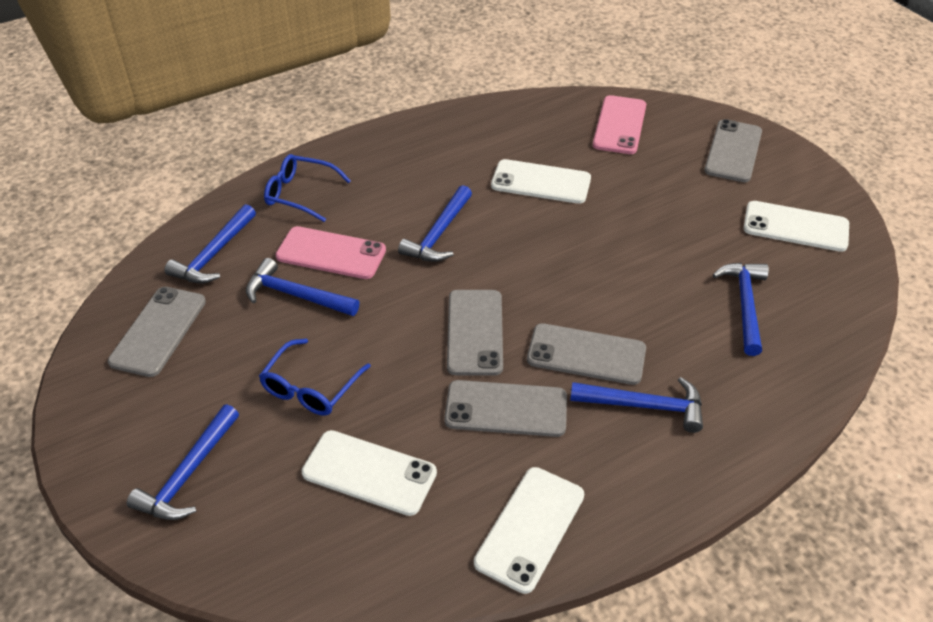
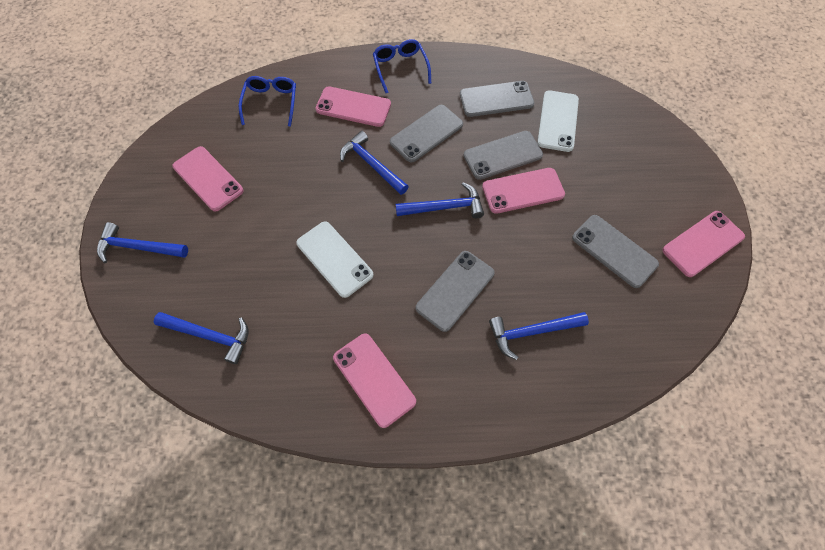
blue hammer: 6 -> 5
pink phone: 2 -> 5
white phone: 4 -> 2

